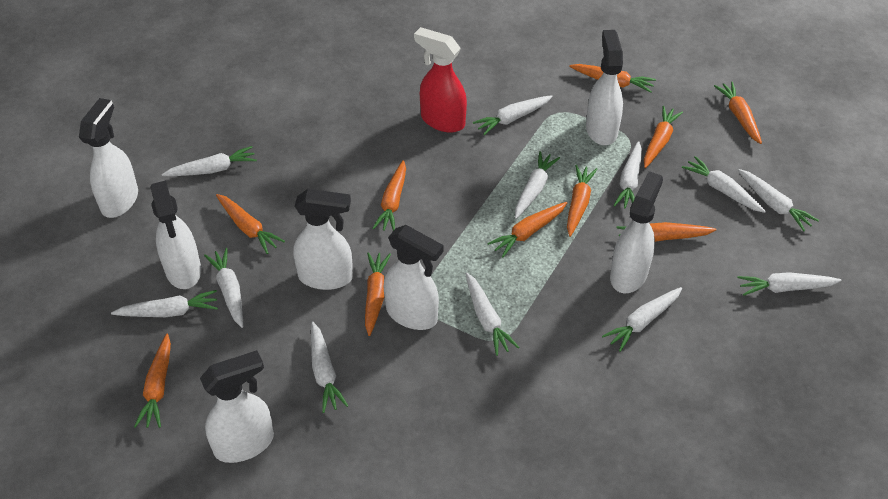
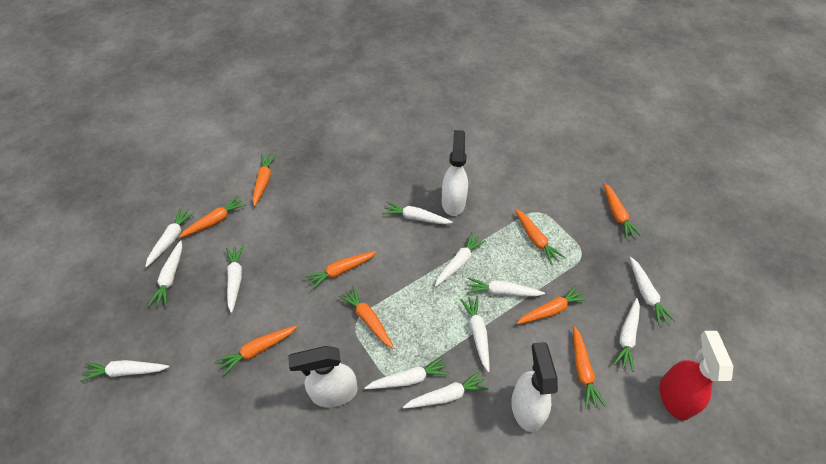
orange carrot: 10 -> 9
white spray bottle: 7 -> 3

